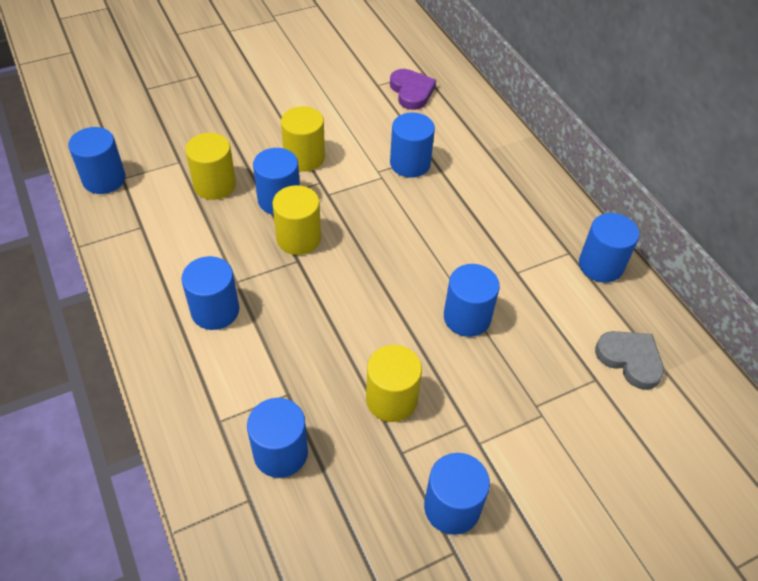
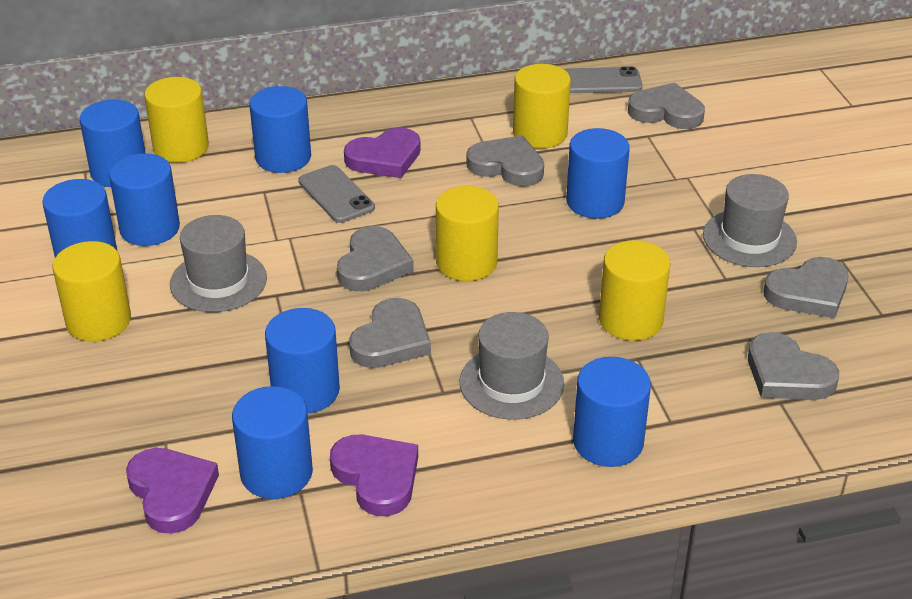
grey hat: 0 -> 3
grey heart: 1 -> 6
grey phone: 0 -> 2
purple heart: 1 -> 3
yellow cylinder: 4 -> 5

